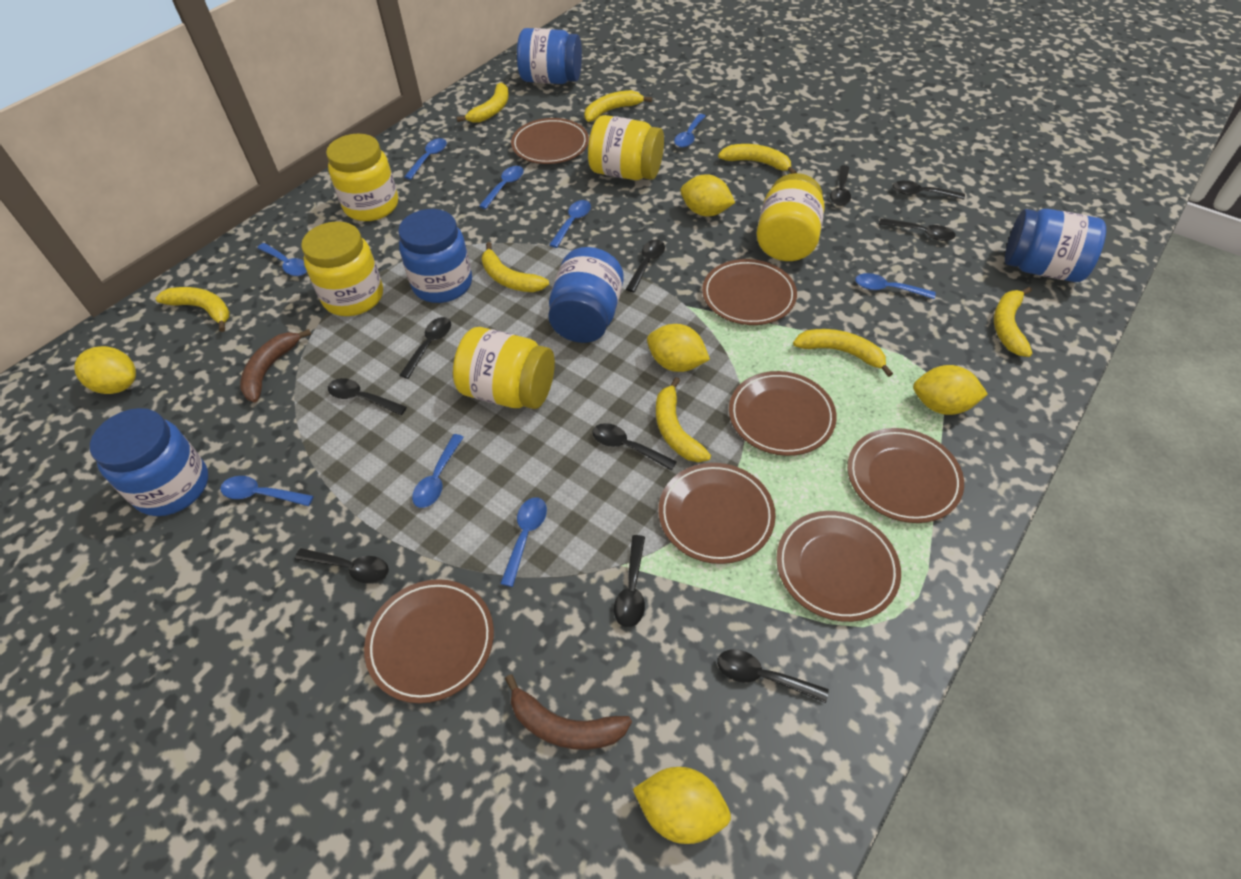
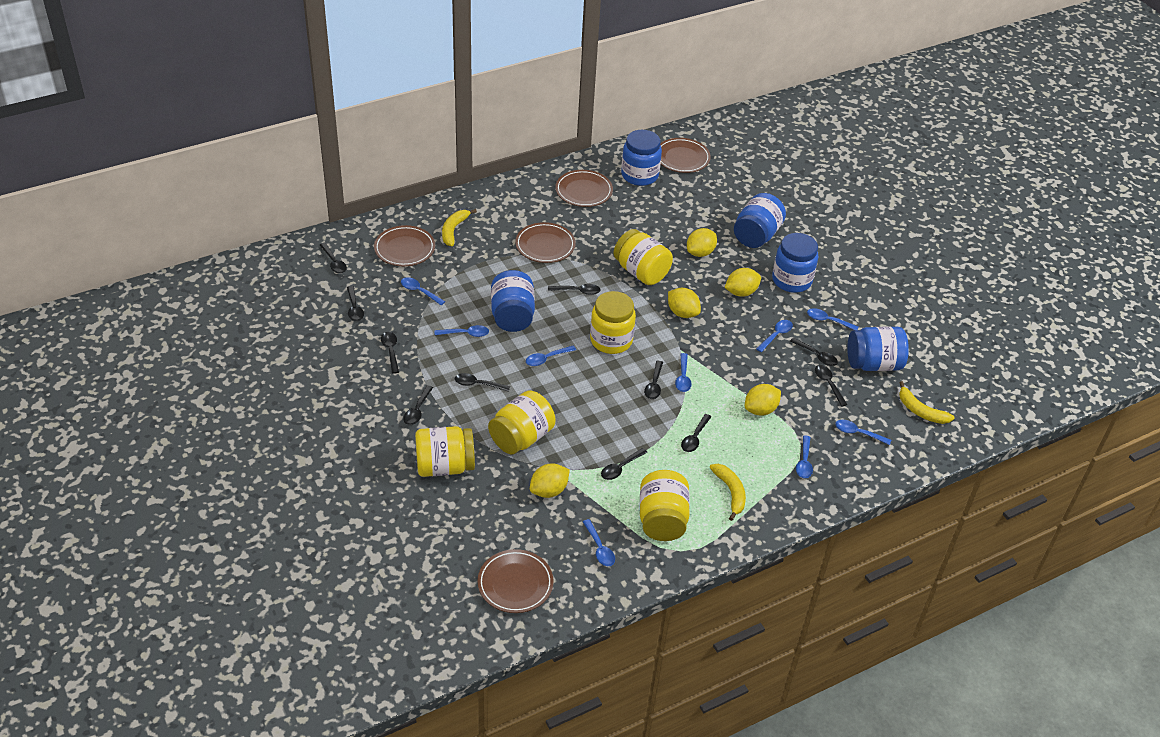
black spoon: 10 -> 11
brown banana: 2 -> 0
brown plate: 7 -> 5
yellow banana: 8 -> 3

